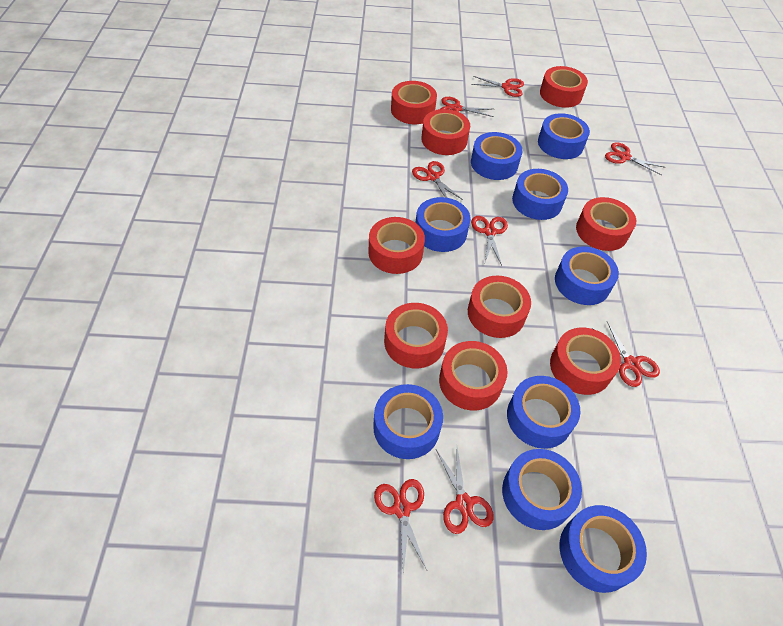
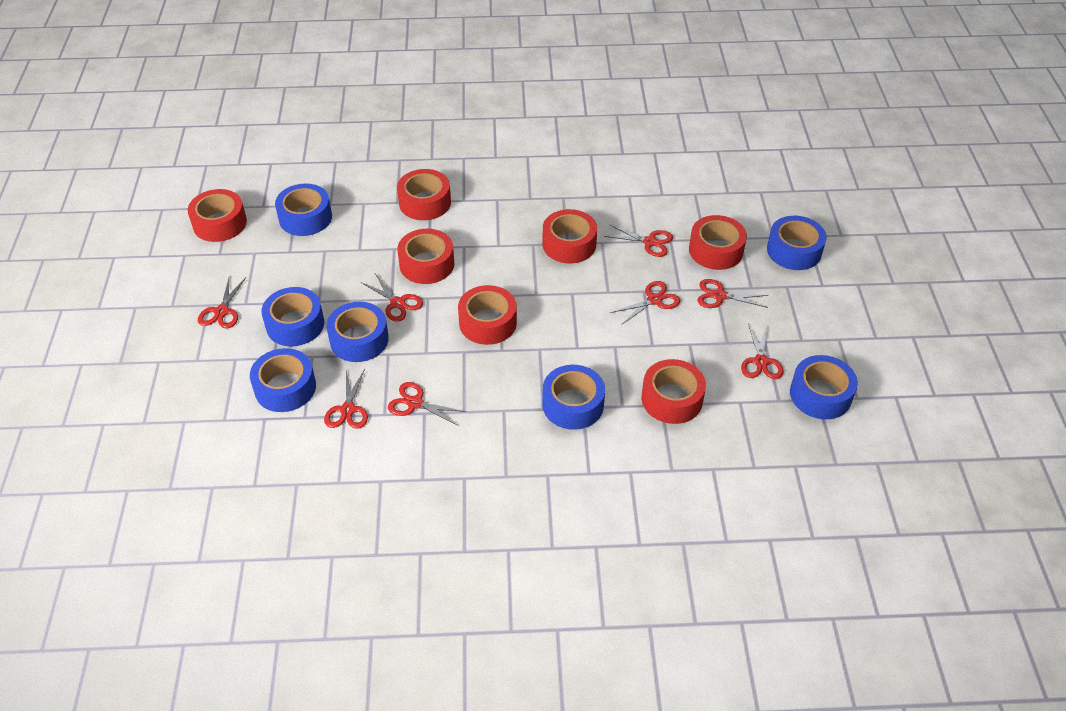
blue tape: 9 -> 7
red tape: 9 -> 7

